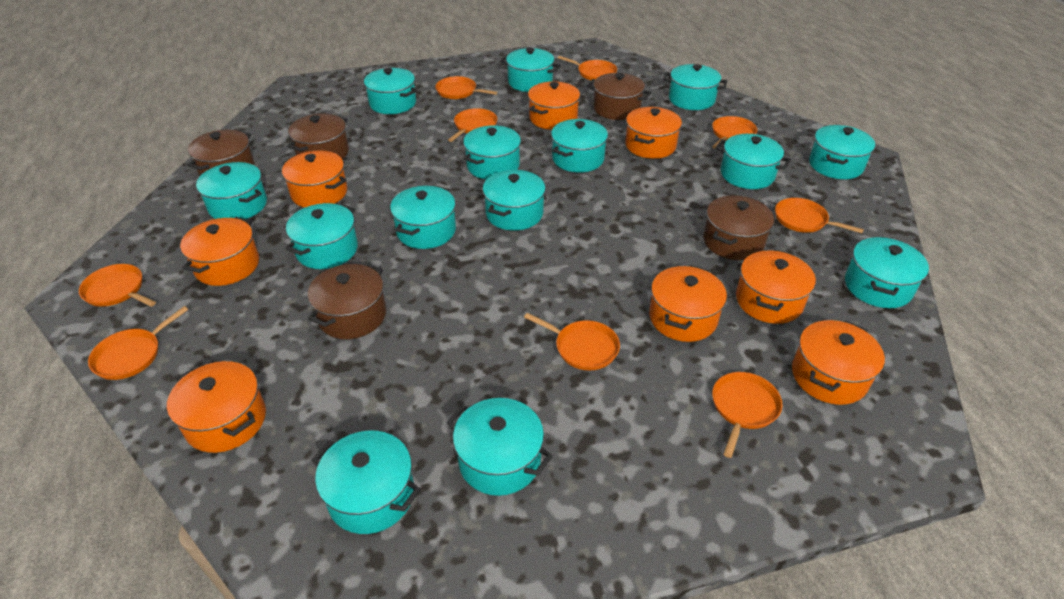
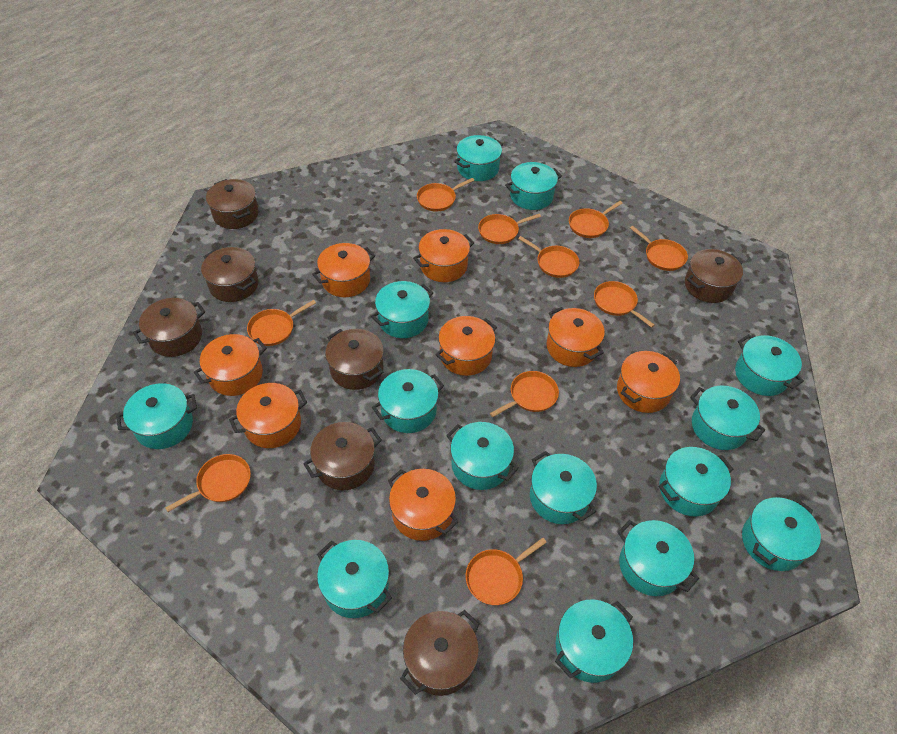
brown pot: 5 -> 7
orange pan: 9 -> 10

